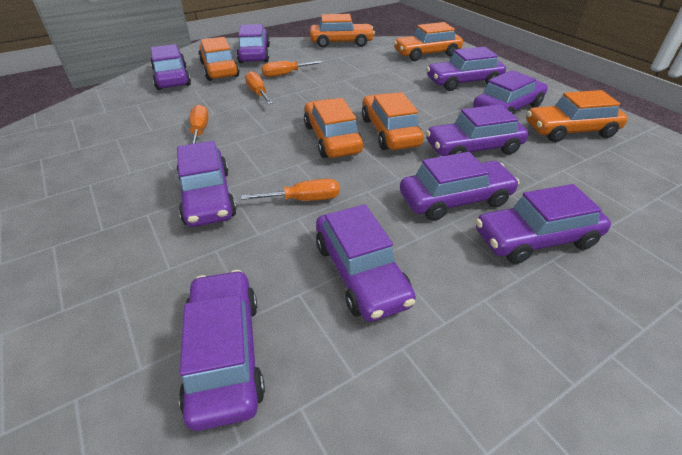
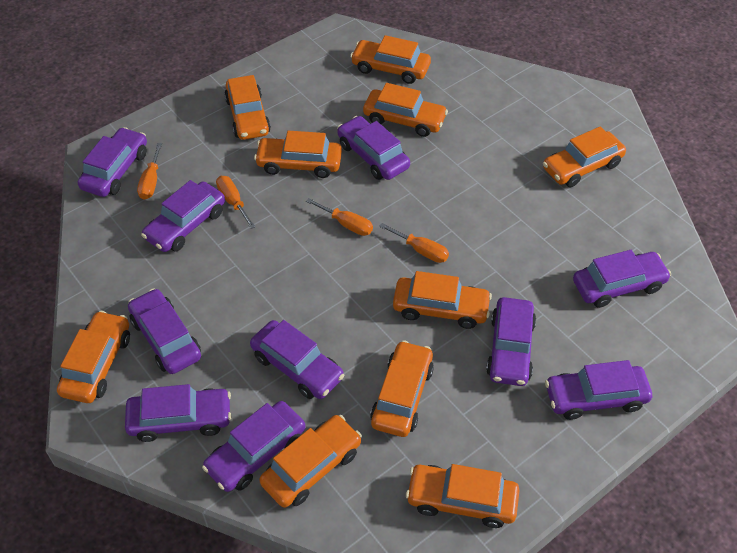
orange car: 6 -> 10

